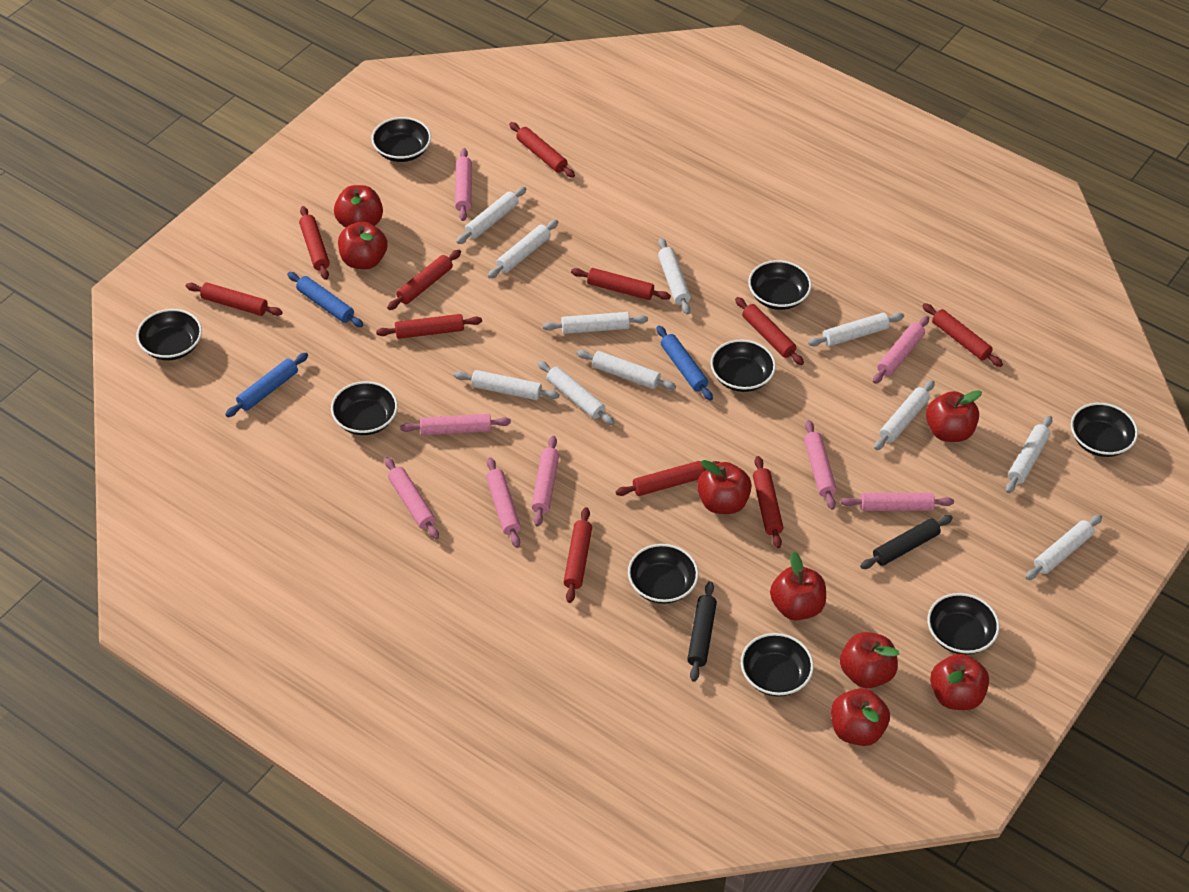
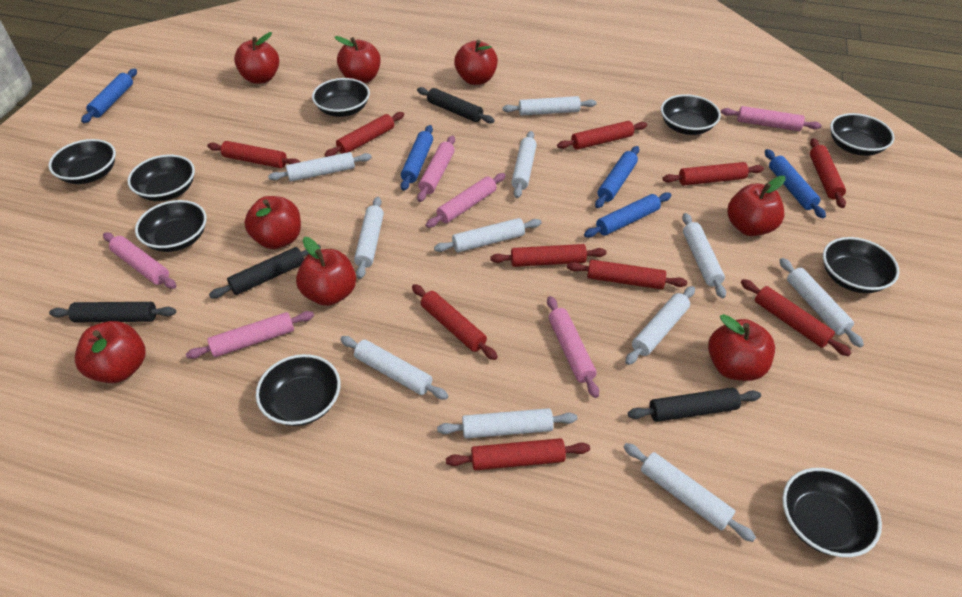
black rolling pin: 2 -> 4
blue rolling pin: 3 -> 5
pink rolling pin: 8 -> 6
red rolling pin: 11 -> 10

